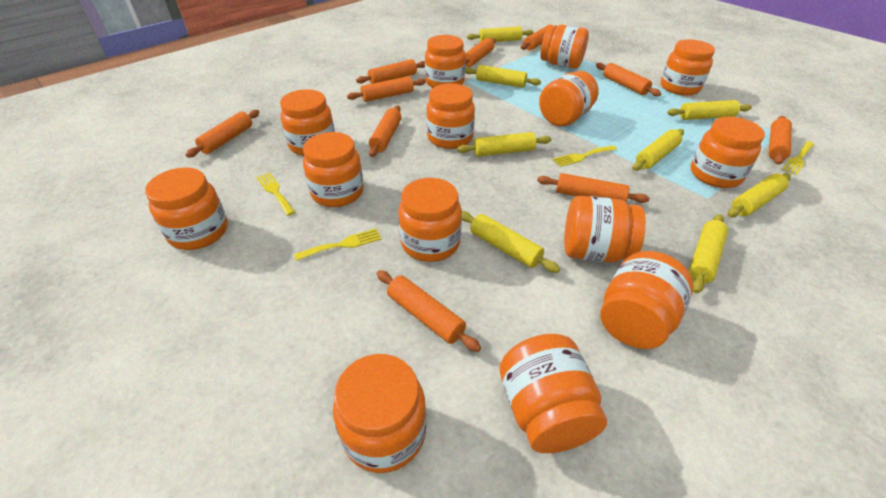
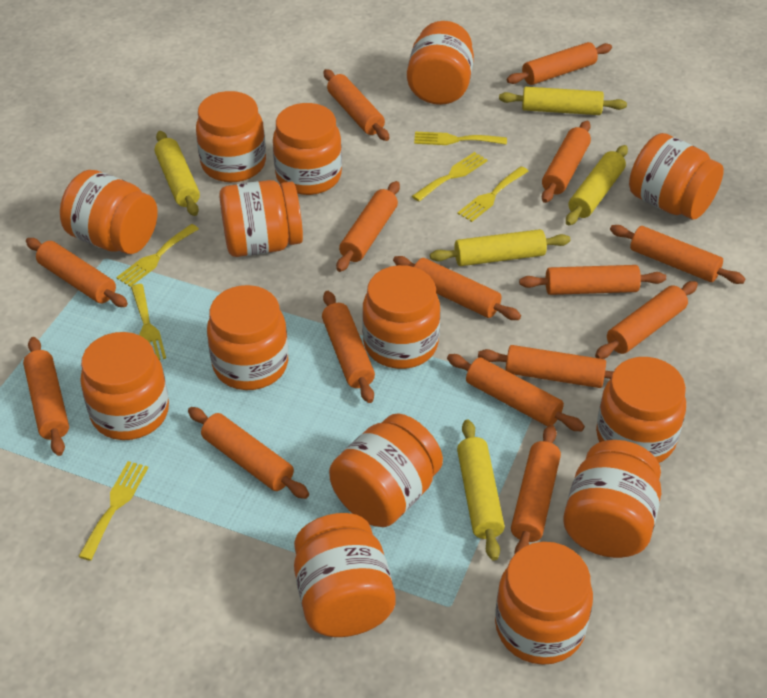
orange rolling pin: 10 -> 15
yellow fork: 4 -> 6
yellow rolling pin: 8 -> 5

